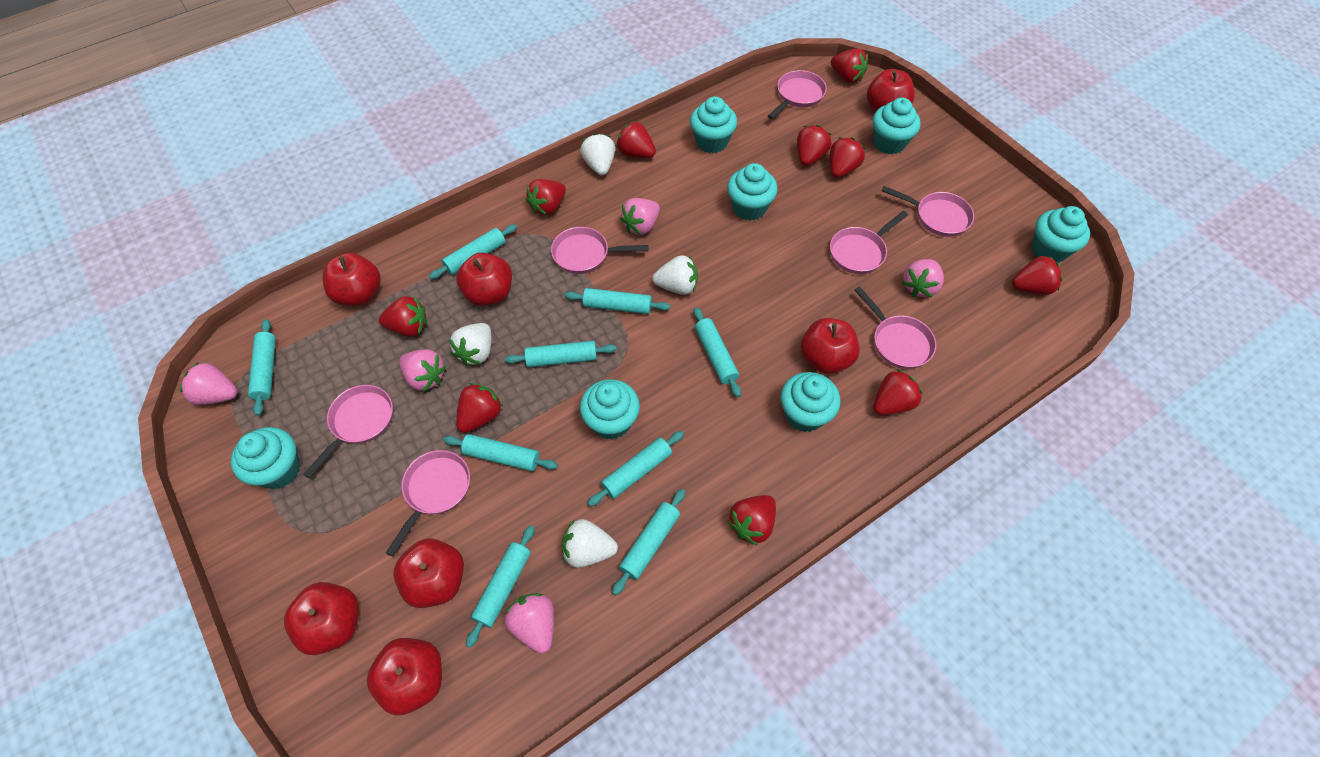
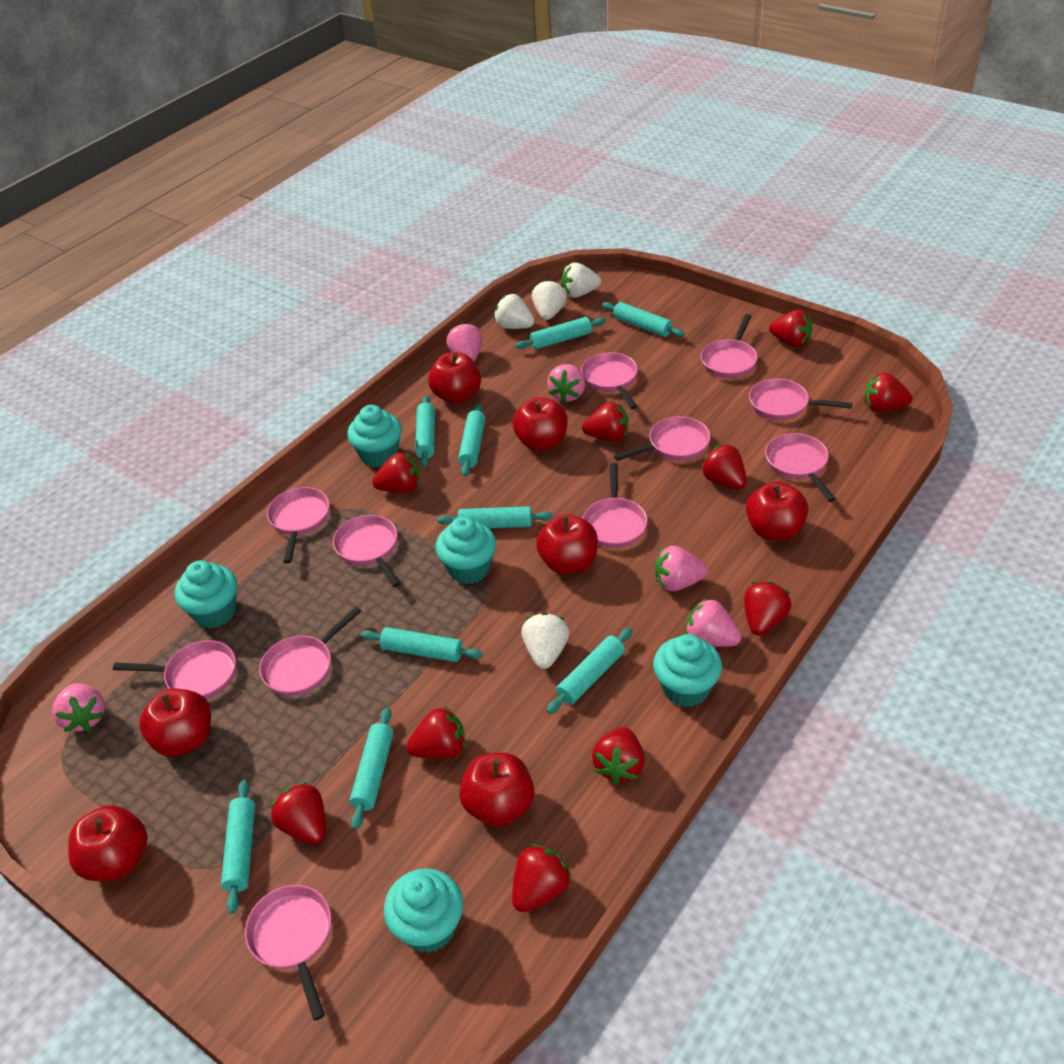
pink pan: 7 -> 11
turquoise cupcake: 7 -> 5

